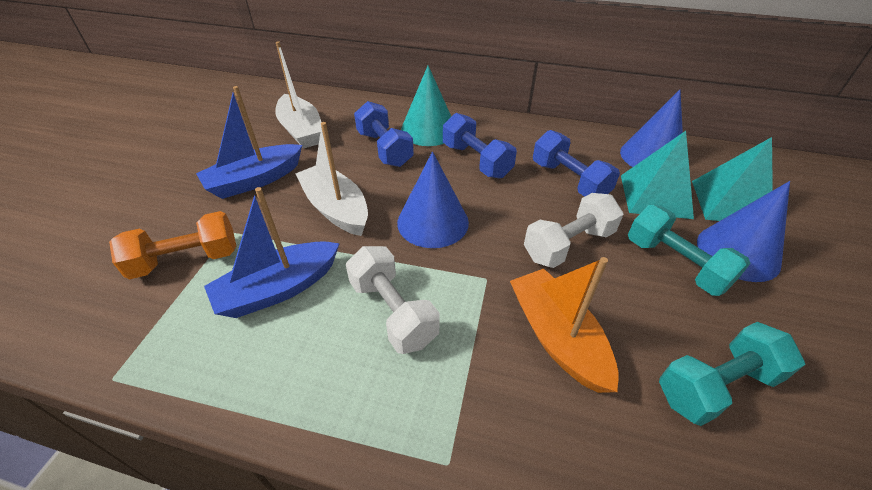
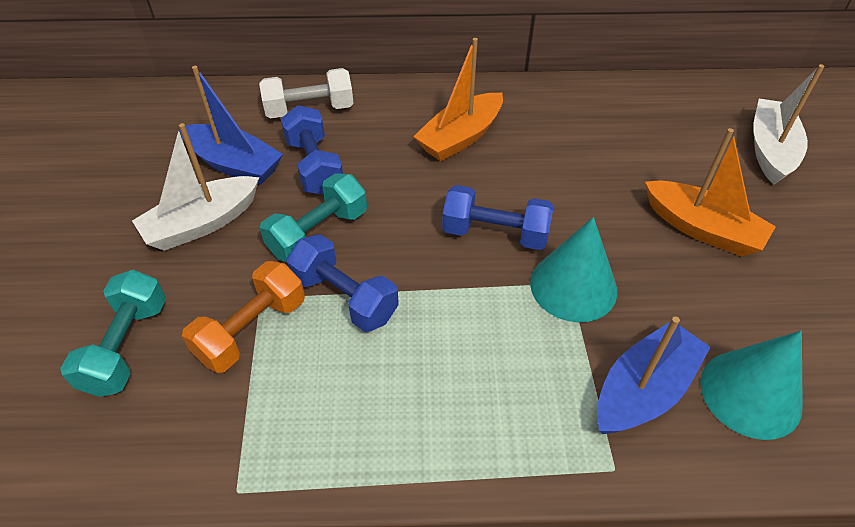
blue cone: 3 -> 0
orange boat: 1 -> 2
turquoise cone: 1 -> 2
turquoise pyramid: 2 -> 0
white dumbbell: 2 -> 1

